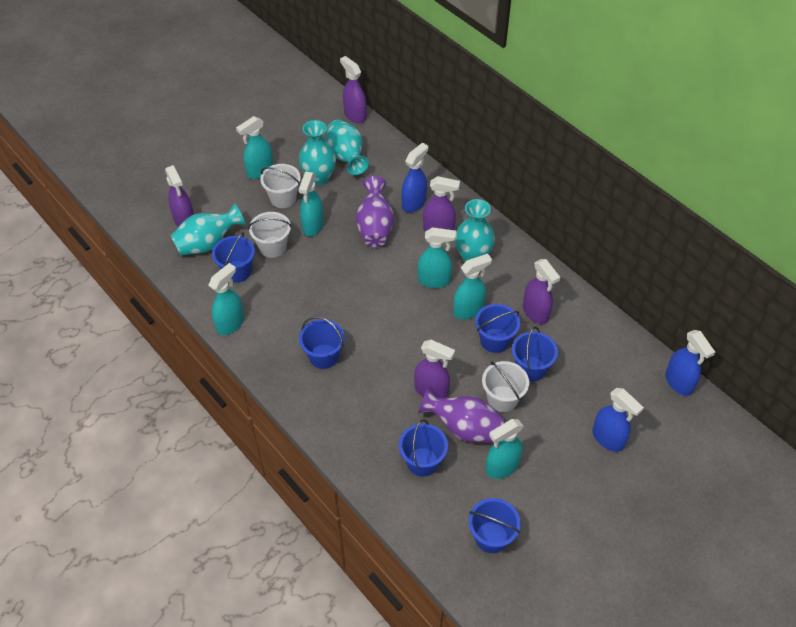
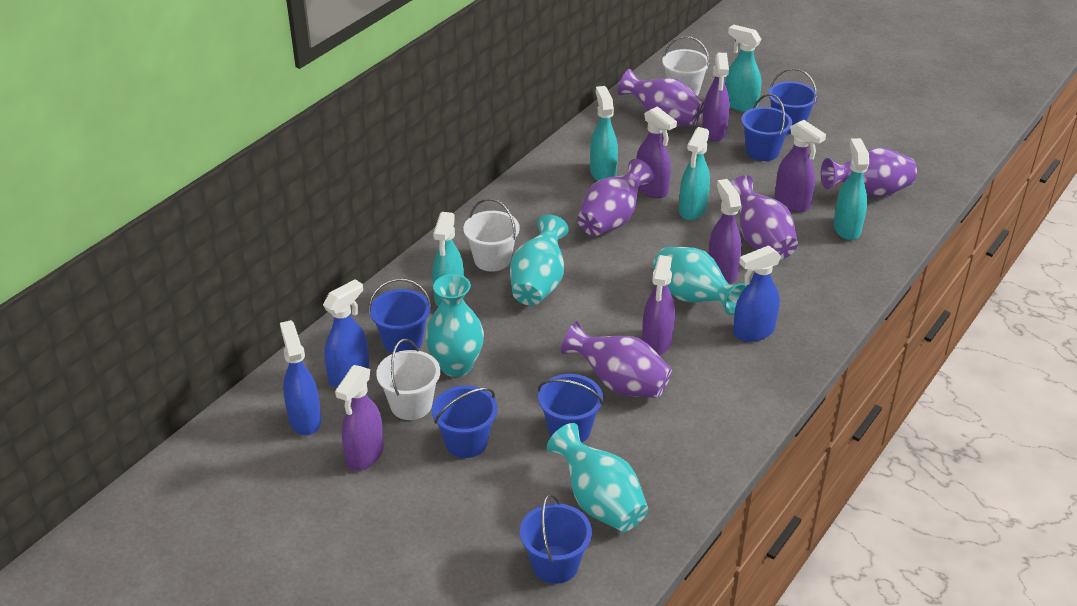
purple spray bottle: 5 -> 6
purple vase: 2 -> 5
turquoise spray bottle: 6 -> 5

